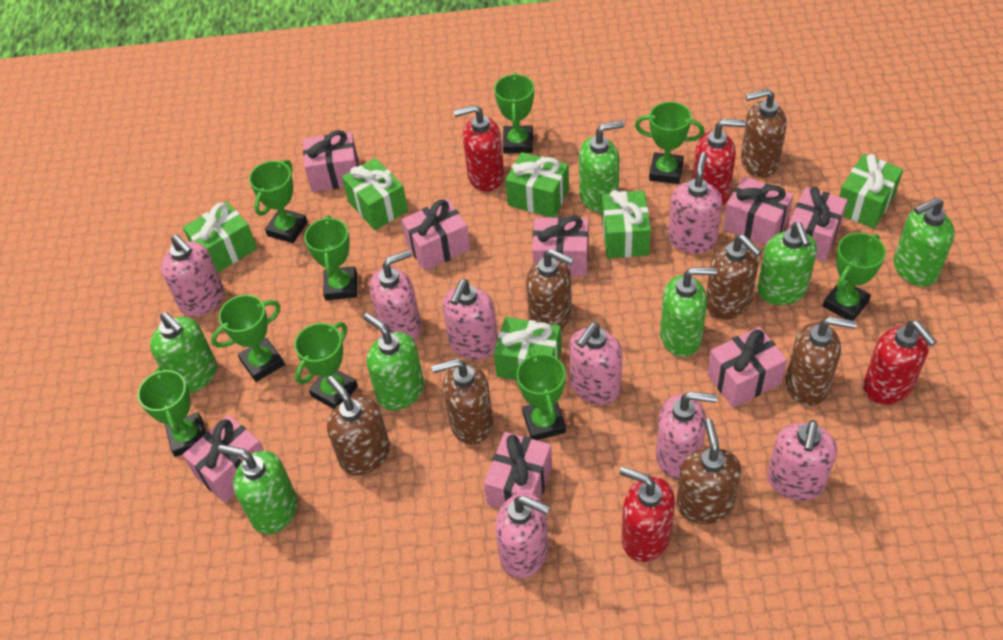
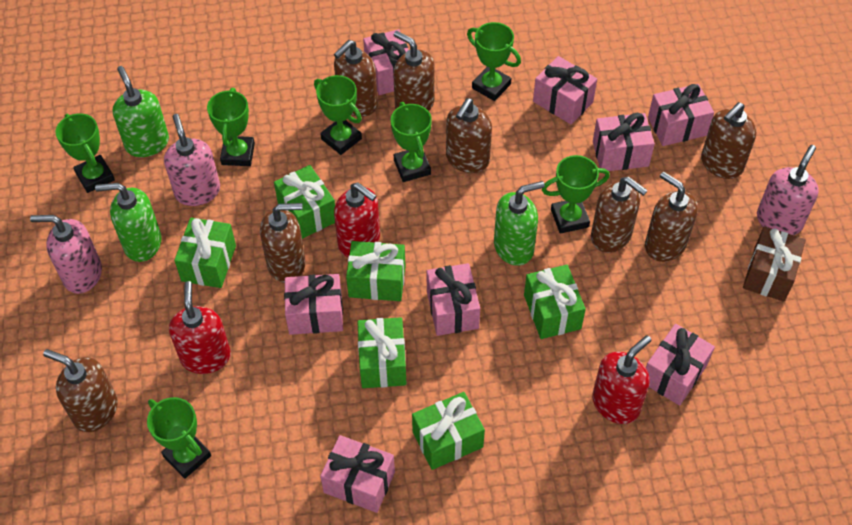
brown gift: 0 -> 1
brown soap dispenser: 7 -> 8
green soap dispenser: 7 -> 3
green trophy: 9 -> 7
pink soap dispenser: 8 -> 3
red soap dispenser: 4 -> 3

